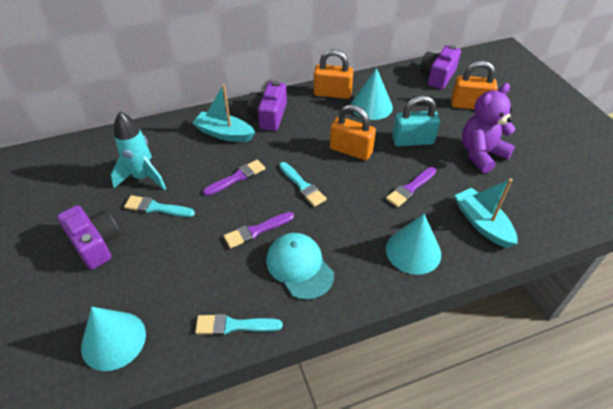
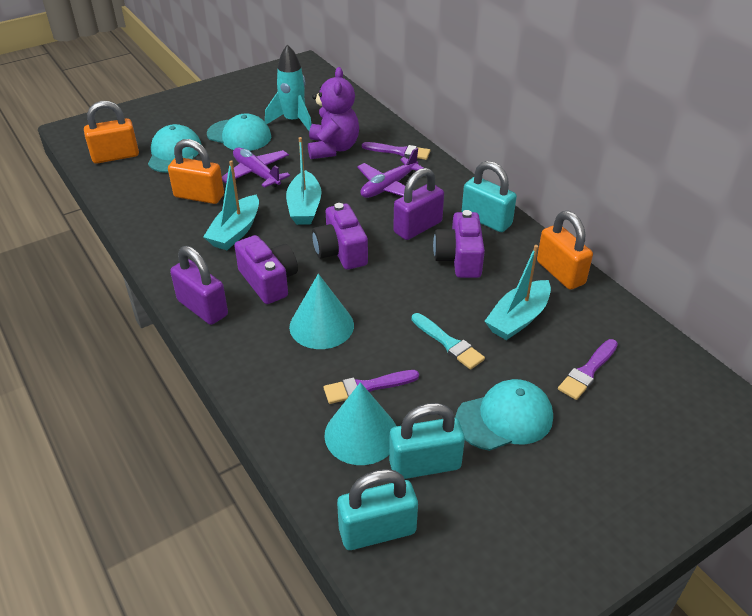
purple padlock: 0 -> 2
purple plane: 0 -> 2
turquoise boat: 2 -> 3
turquoise brush: 3 -> 1
turquoise cap: 1 -> 3
turquoise cone: 3 -> 2
turquoise padlock: 1 -> 3

